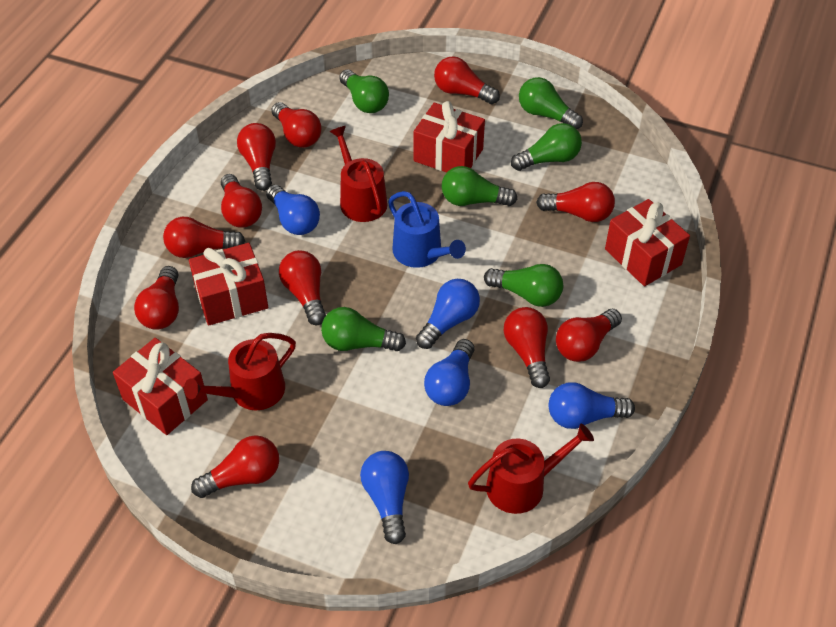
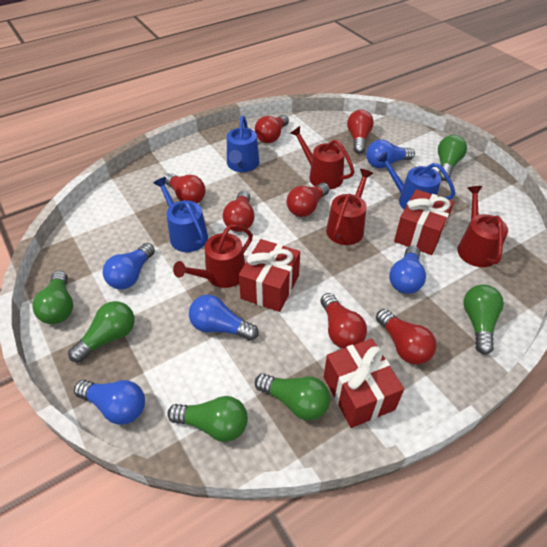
blue watering can: 1 -> 3
red gift: 4 -> 3
red light bulb: 11 -> 7
red watering can: 3 -> 4

